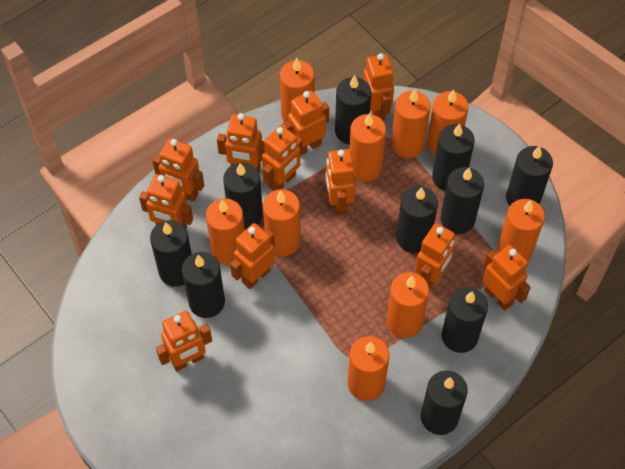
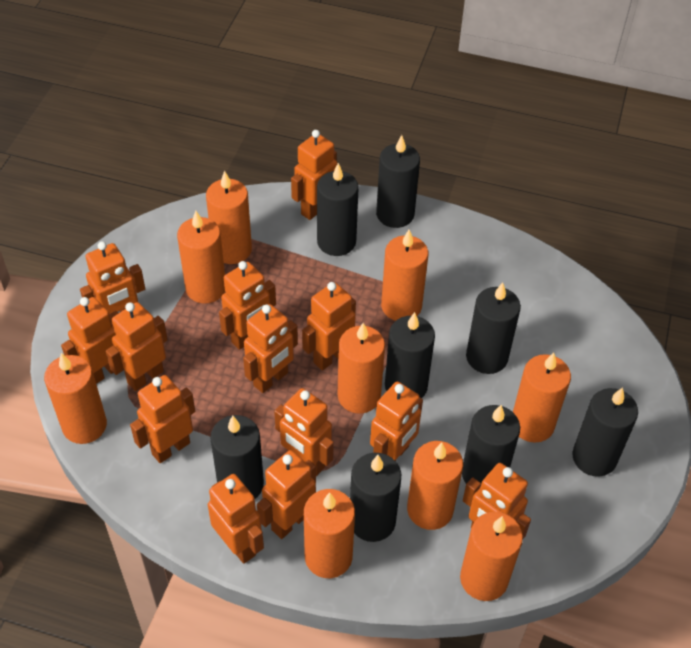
black candle: 10 -> 8
orange robot: 11 -> 13

